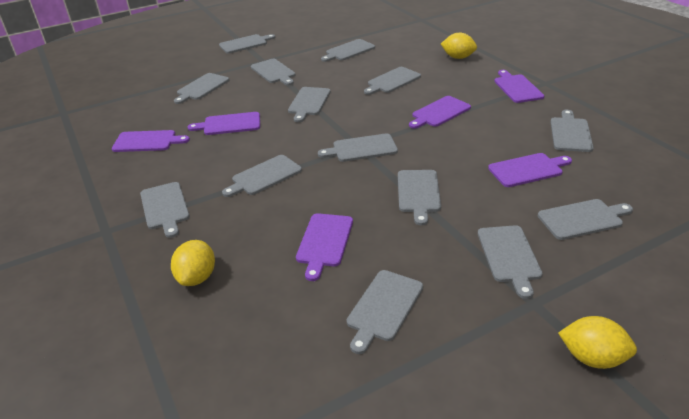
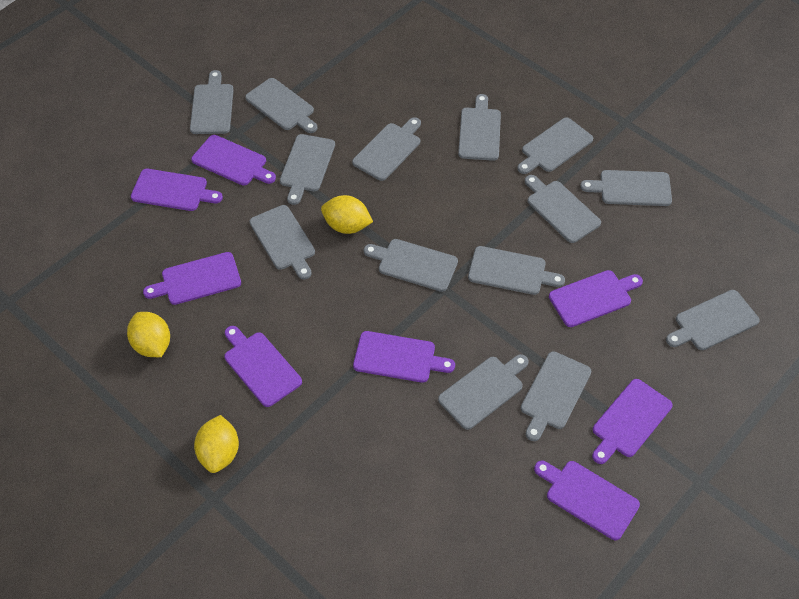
purple cutting board: 6 -> 8

